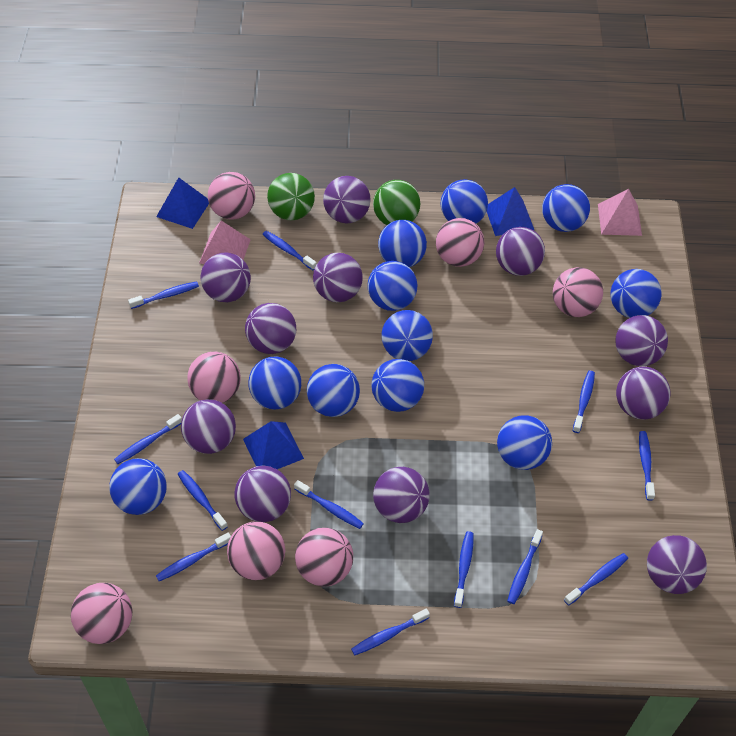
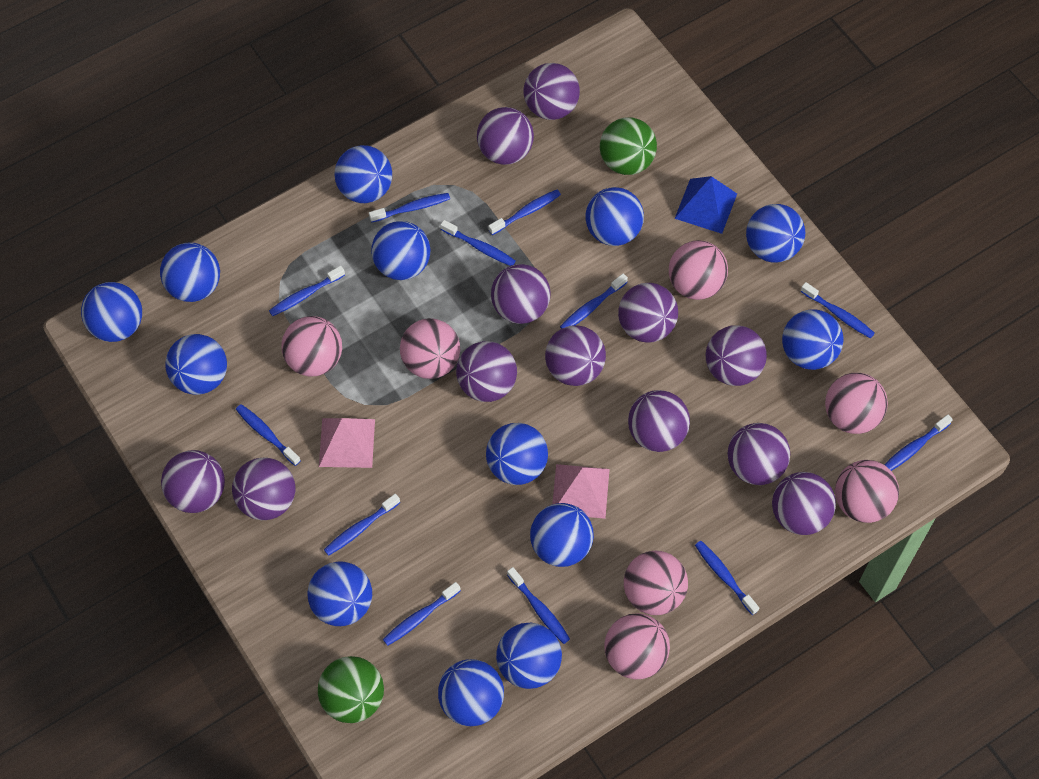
blue ball: 11 -> 13
blue pyramid: 3 -> 1
purple ball: 11 -> 12

